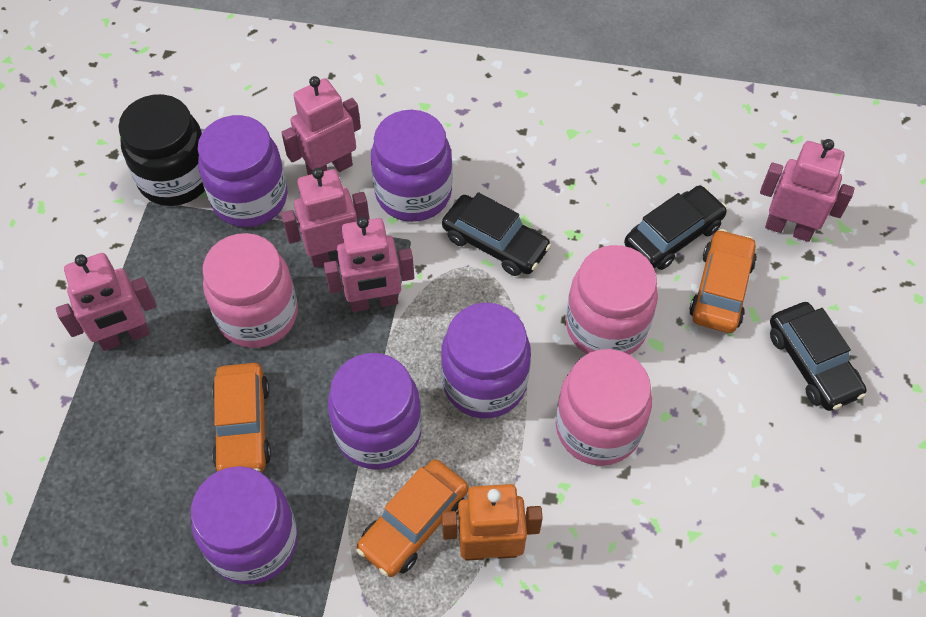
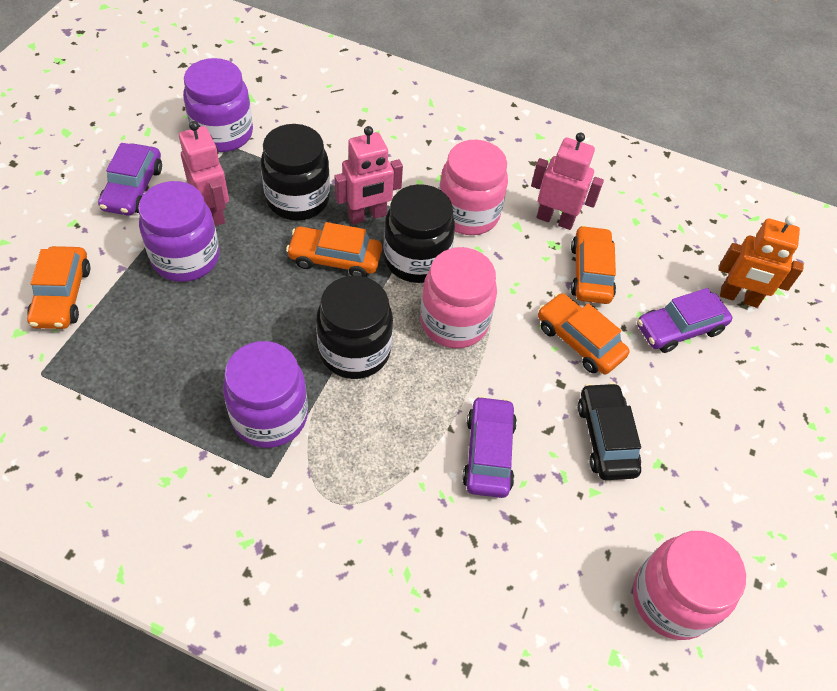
black car: 3 -> 1
black jar: 1 -> 3
orange car: 3 -> 4
pink robot: 5 -> 3
purple car: 0 -> 3
purple jar: 5 -> 3

